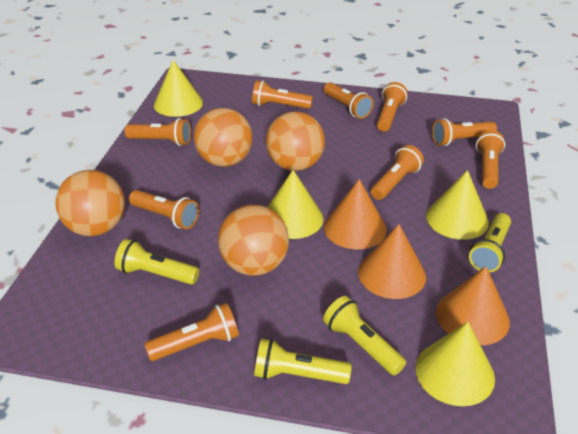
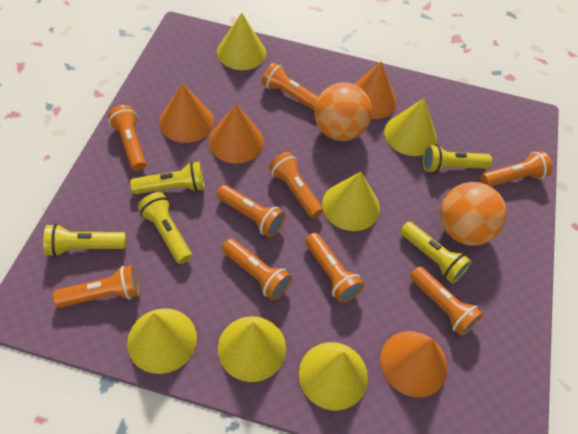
orange ball: 4 -> 2
orange cone: 3 -> 4
yellow cone: 4 -> 6
yellow flashlight: 4 -> 5

